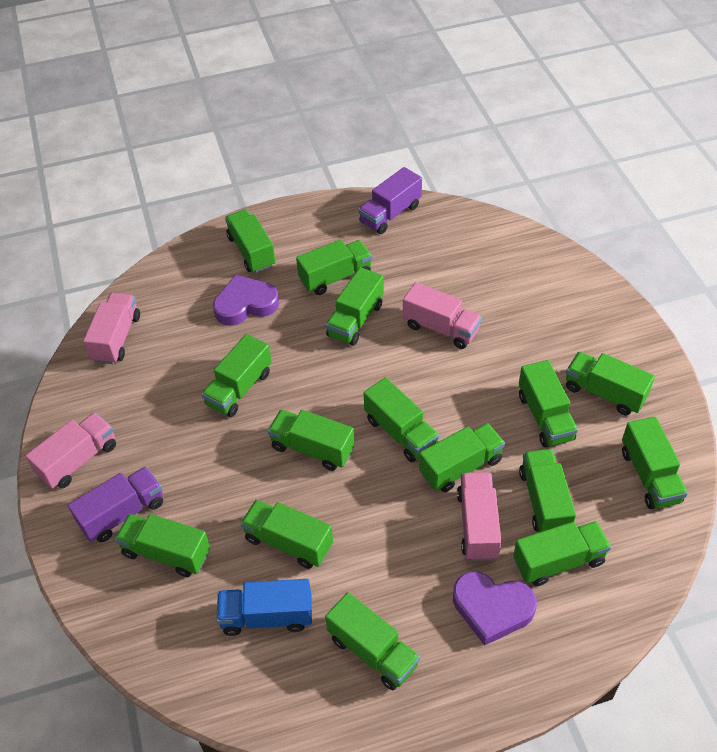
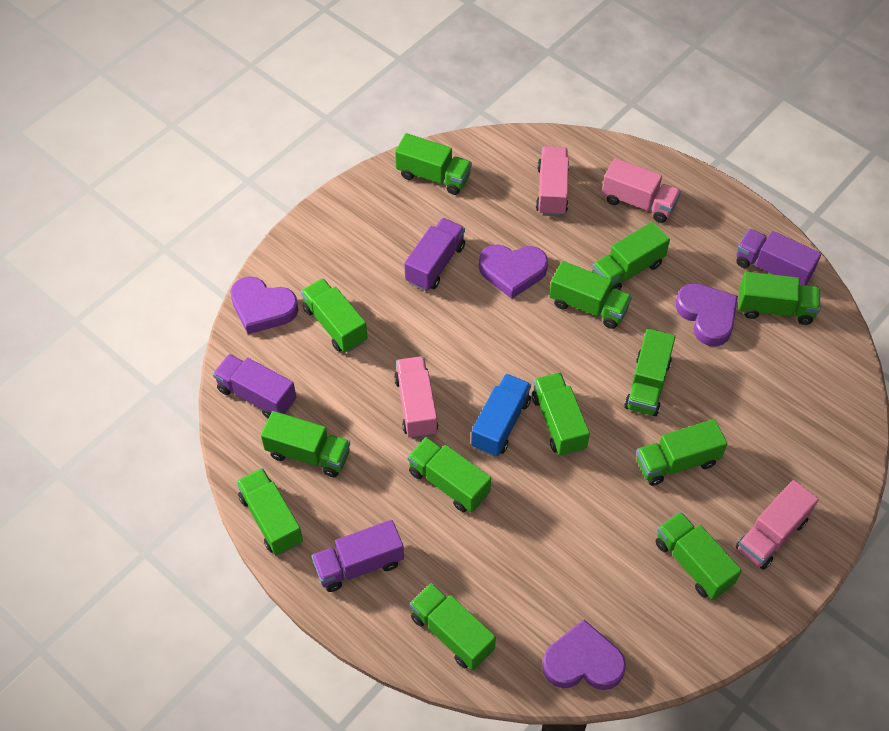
green truck: 15 -> 13
purple heart: 2 -> 4
purple truck: 2 -> 4

